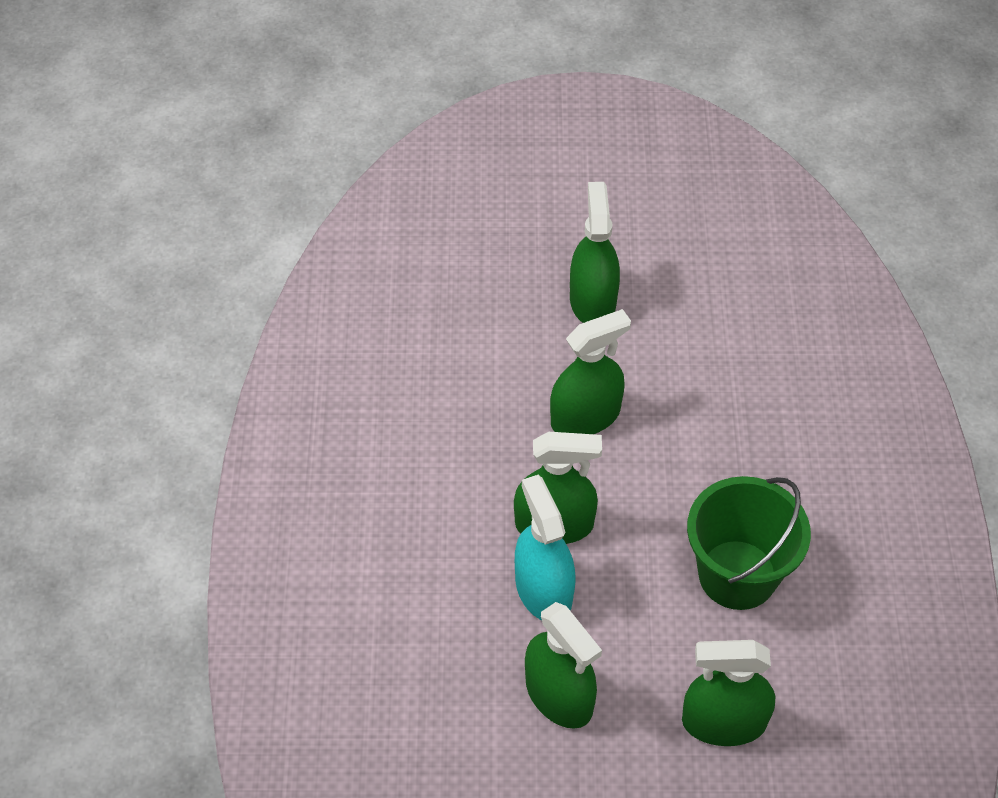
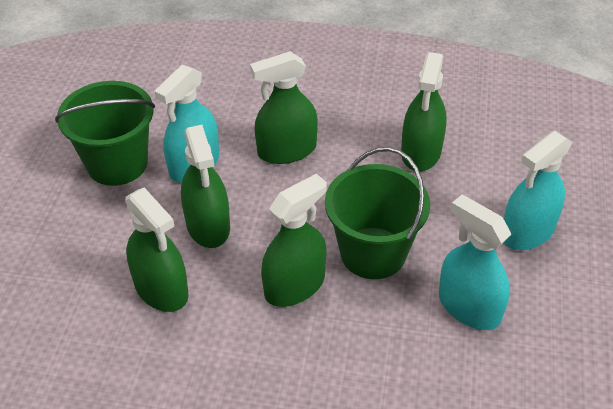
green bucket: 1 -> 2
turquoise spray bottle: 1 -> 3

